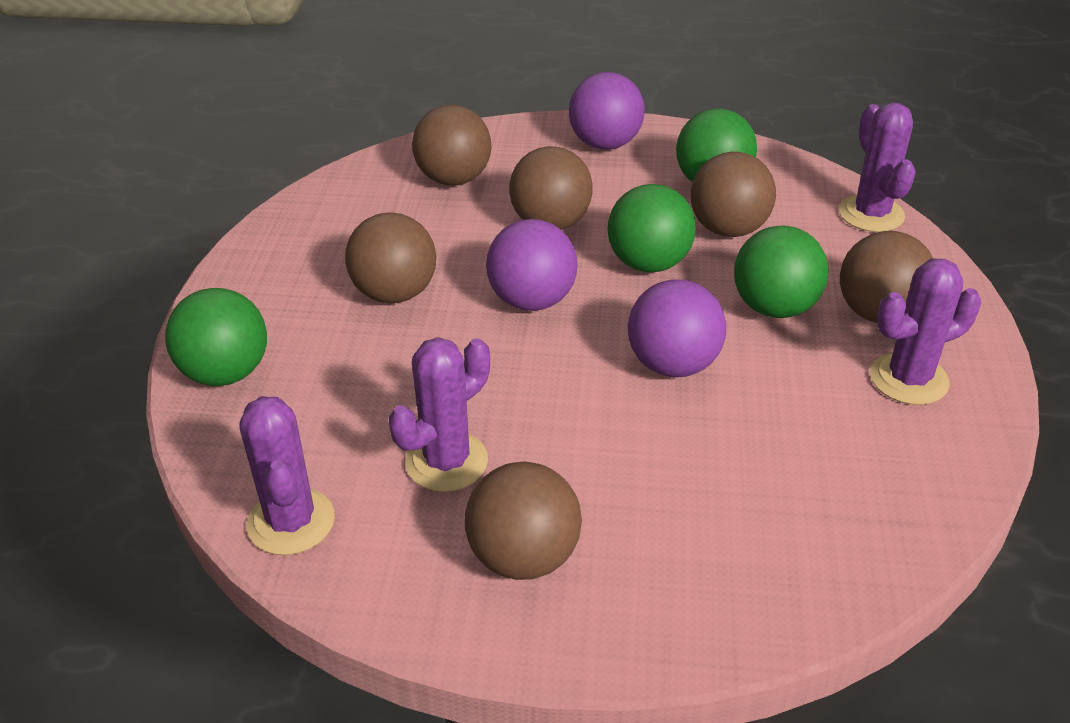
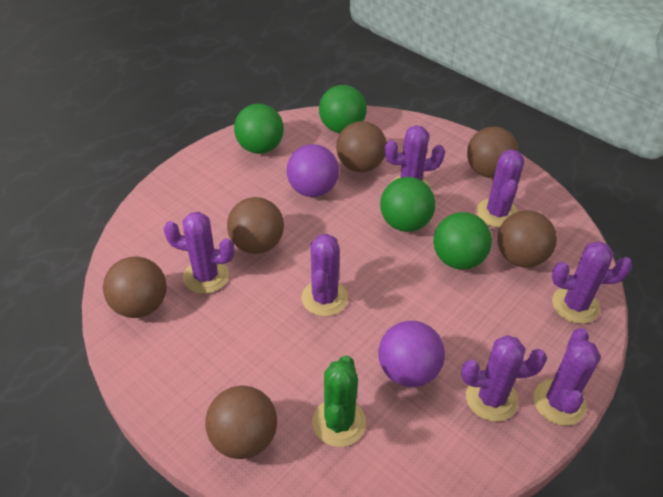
green cactus: 0 -> 1
purple ball: 3 -> 2
purple cactus: 4 -> 7

